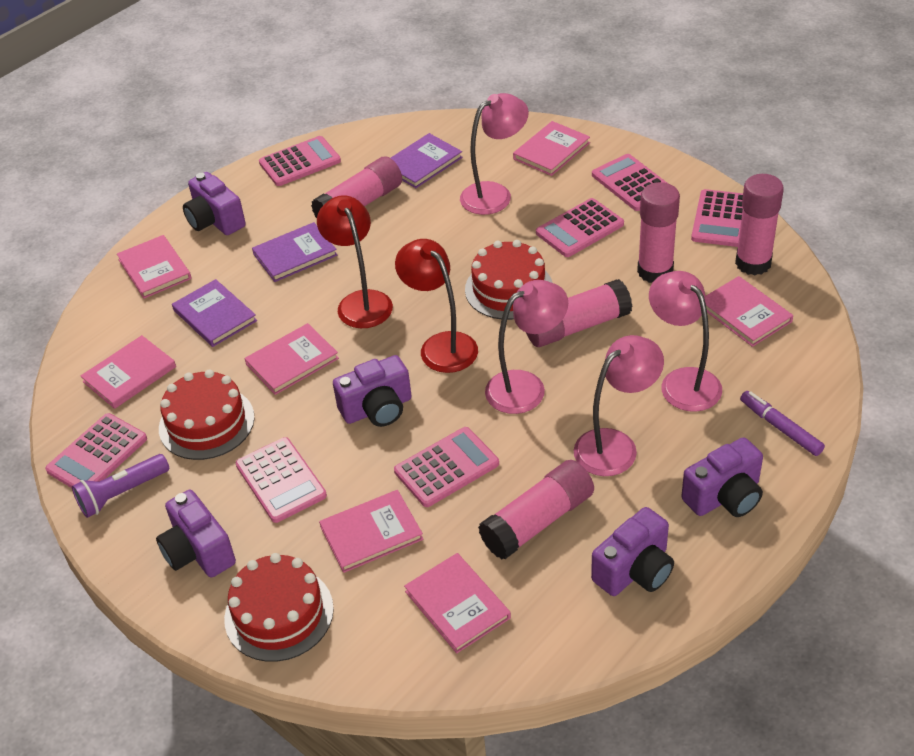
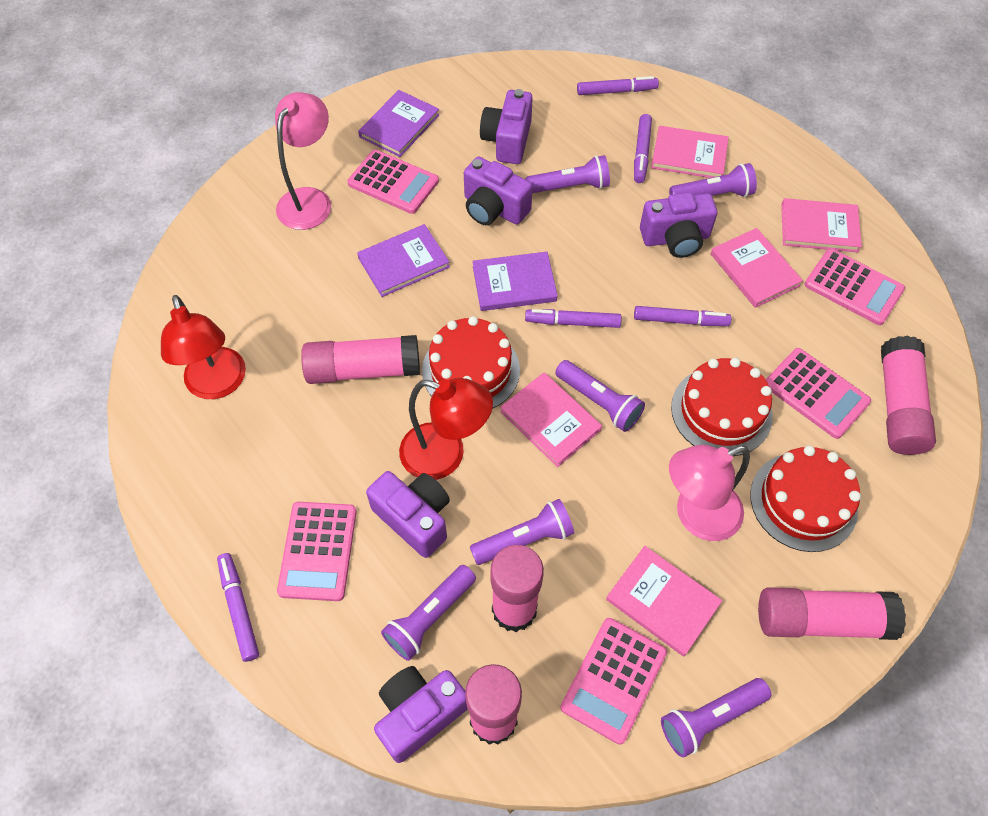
pink book: 7 -> 5
pink calculator: 7 -> 5
pink lamp: 4 -> 2
purple flashlight: 1 -> 6
purple marker: 1 -> 5

